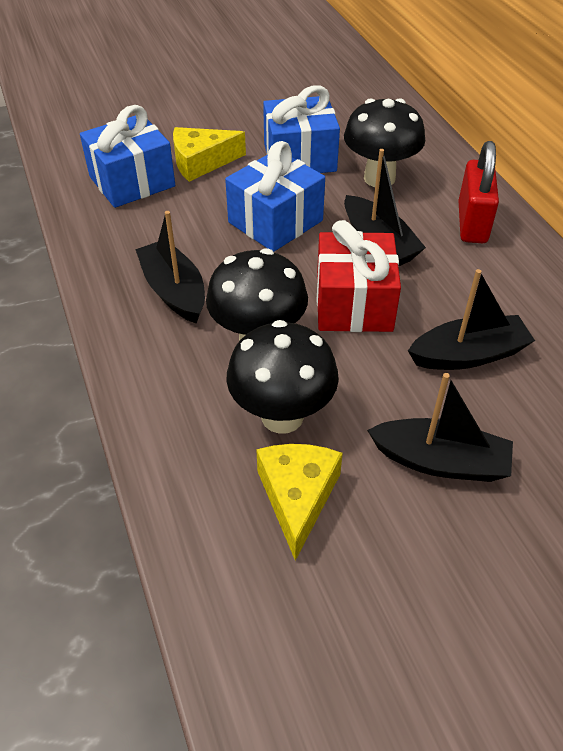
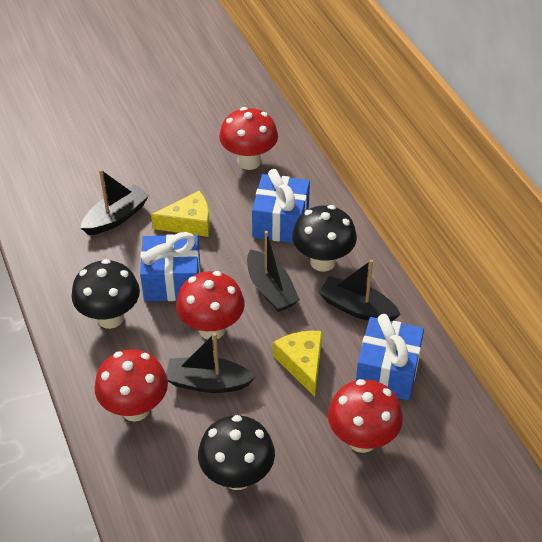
red gift: 1 -> 0
red mushroom: 0 -> 4
red padlock: 1 -> 0

